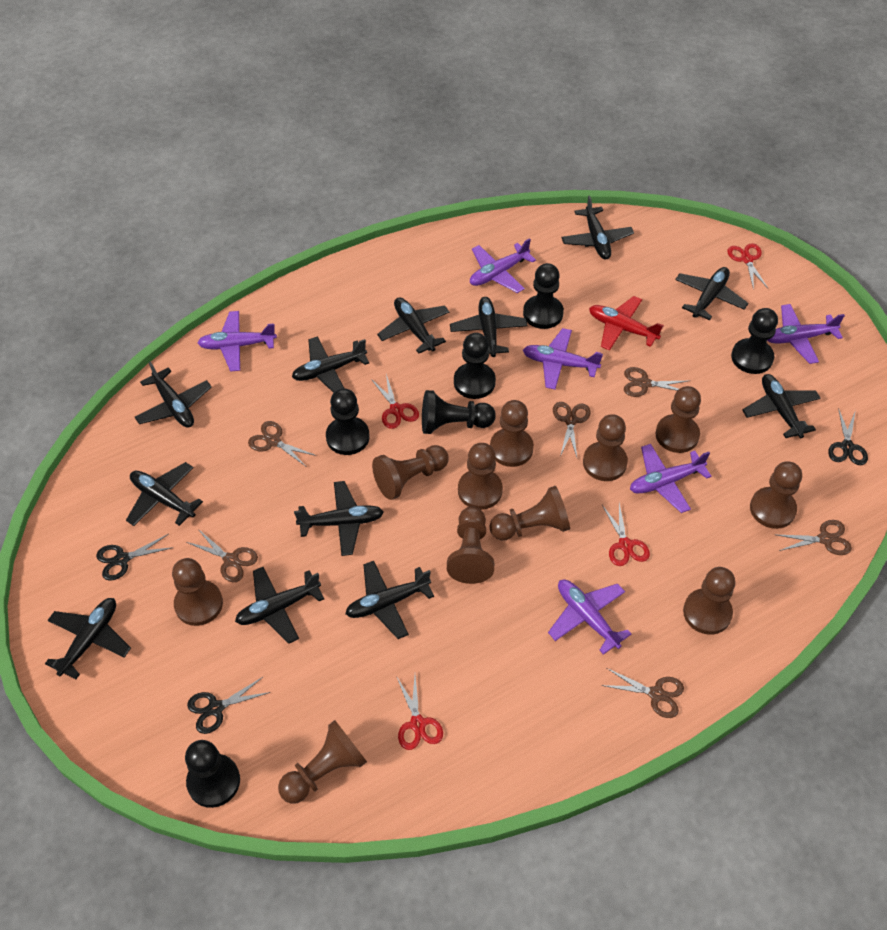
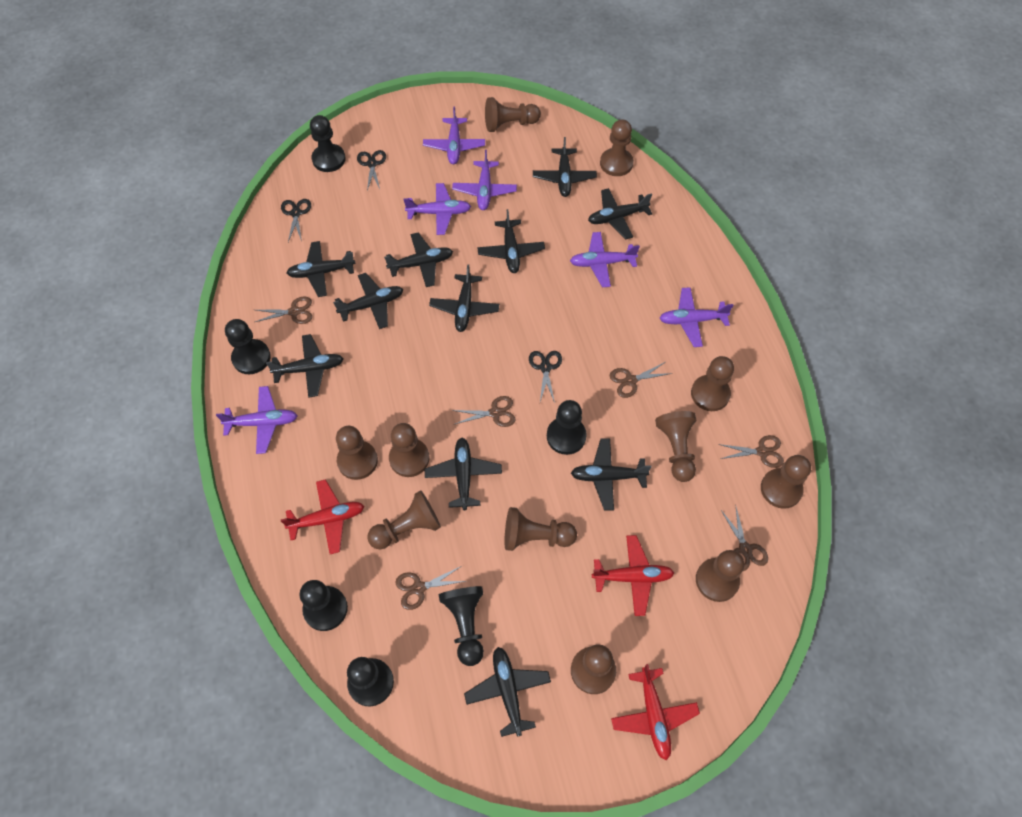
black plane: 12 -> 11
red plane: 1 -> 3
red scissors: 4 -> 0

